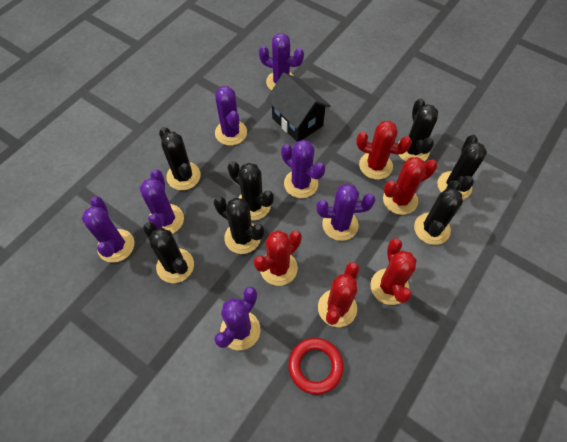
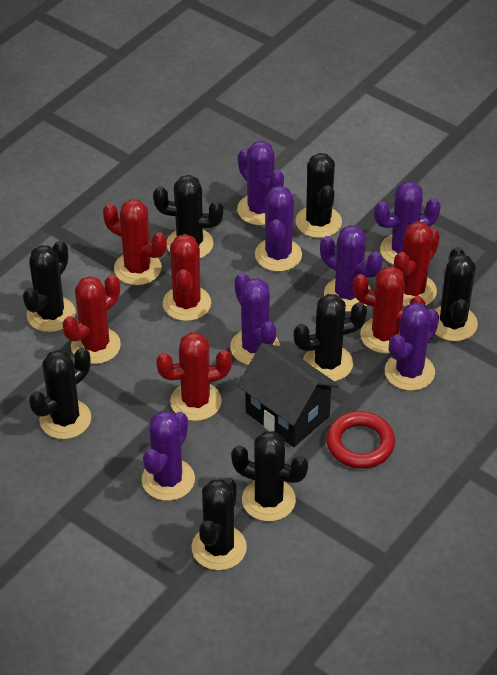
black cactus: 7 -> 8
red cactus: 5 -> 6

